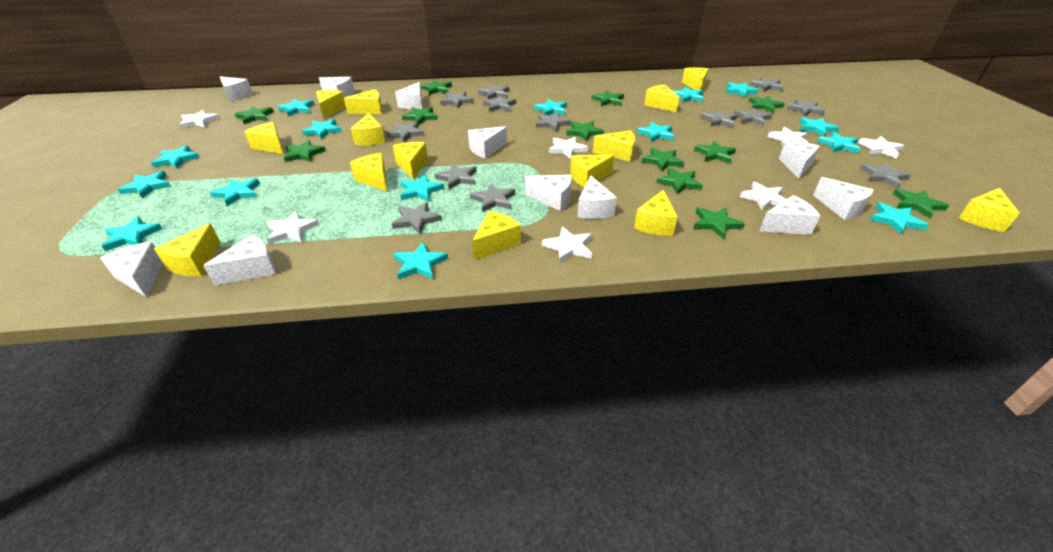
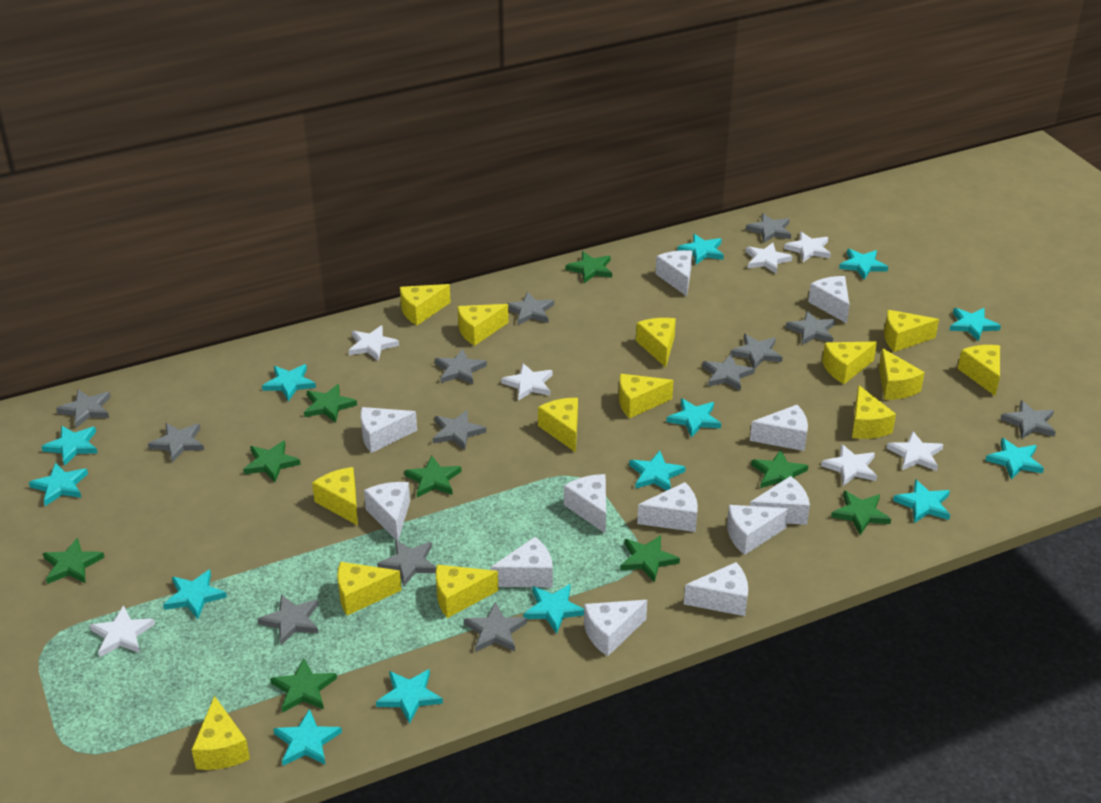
green star: 12 -> 9
turquoise star: 15 -> 14
white cheese: 11 -> 12

